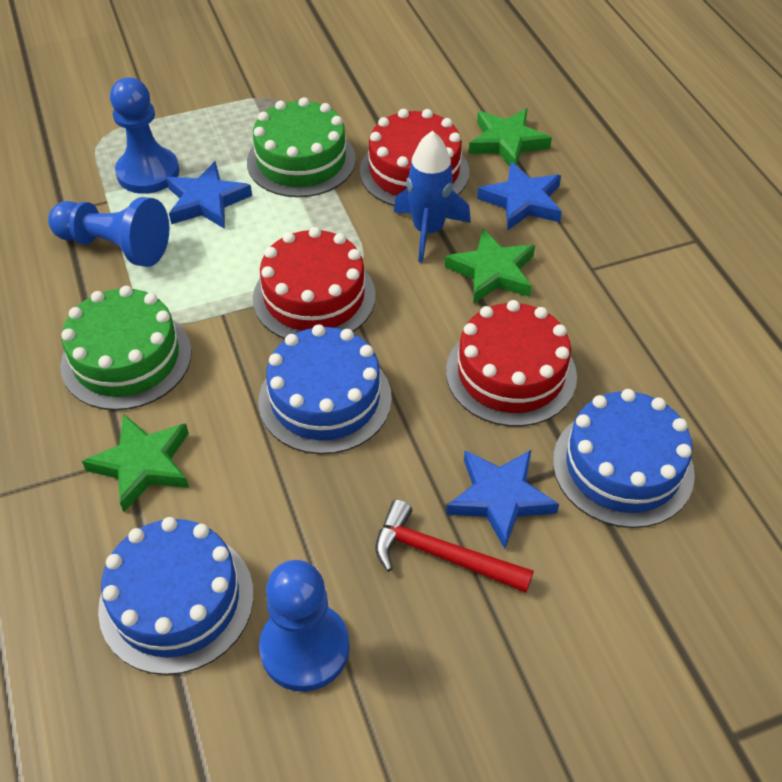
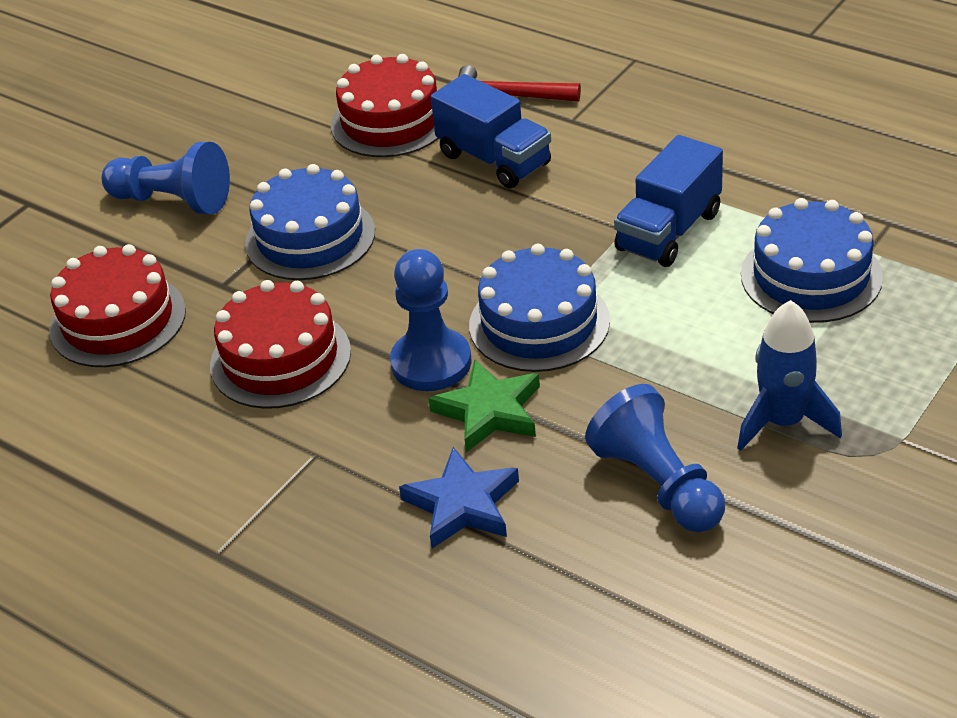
blue star: 3 -> 1
blue truck: 0 -> 2
green cake: 2 -> 0
green star: 3 -> 1

